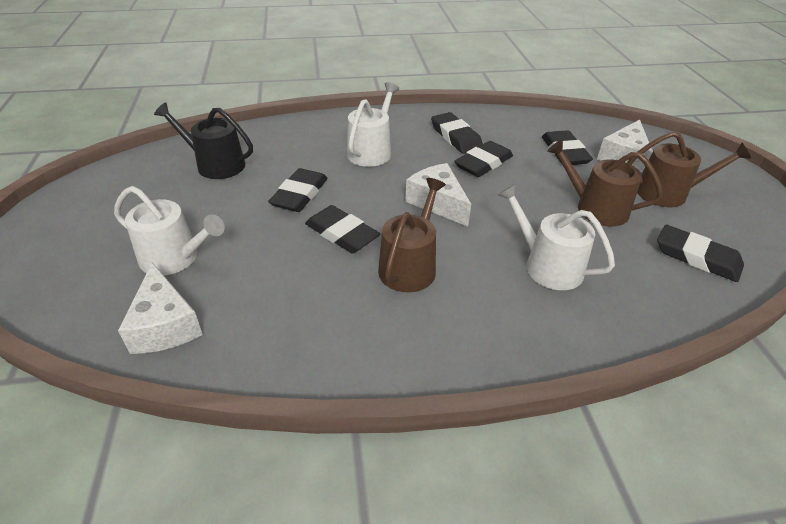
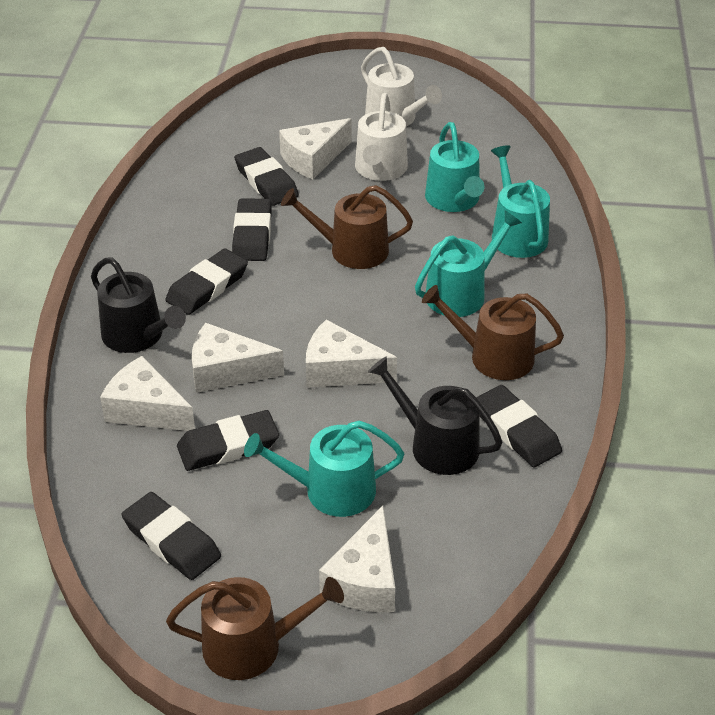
black watering can: 1 -> 2
turquoise watering can: 0 -> 4
white cheese: 3 -> 5
white watering can: 3 -> 2

